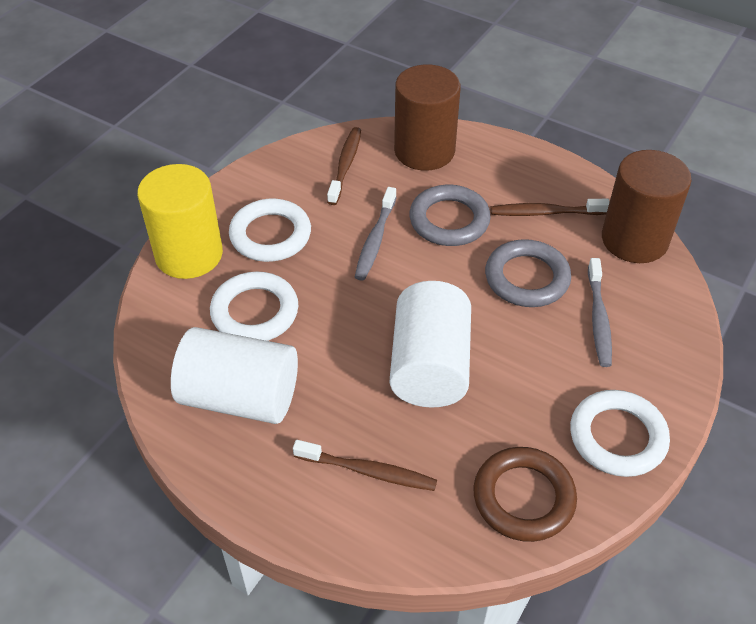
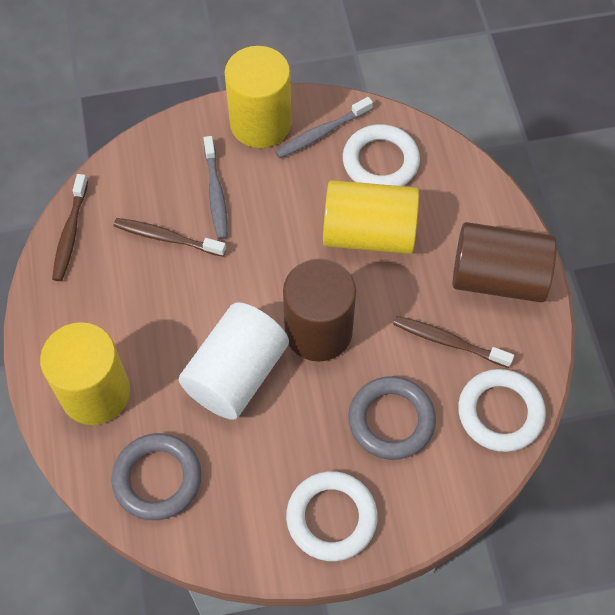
brown ring: 1 -> 0
white cylinder: 2 -> 1
yellow cylinder: 1 -> 3

